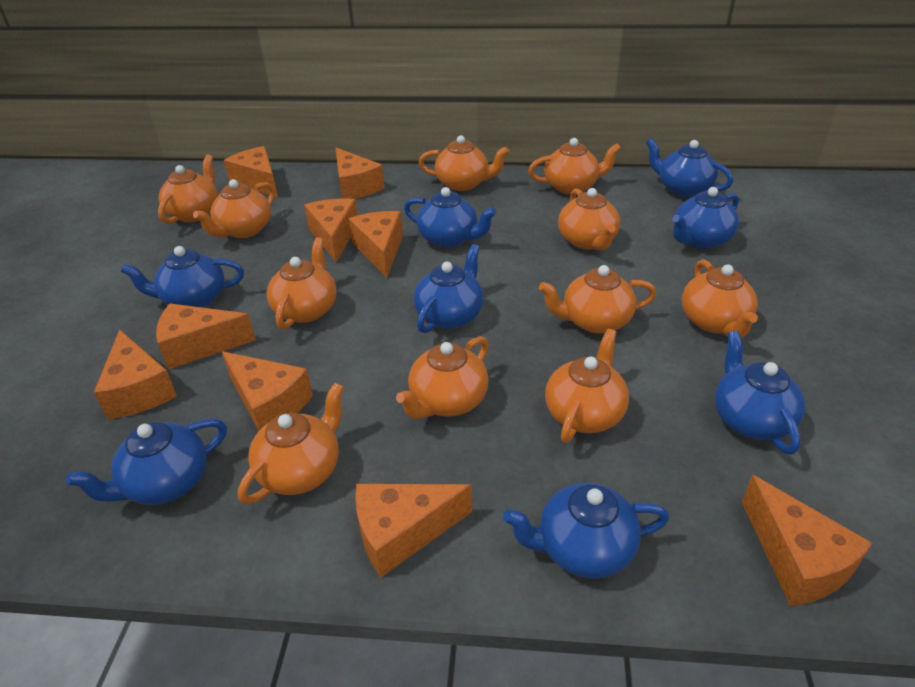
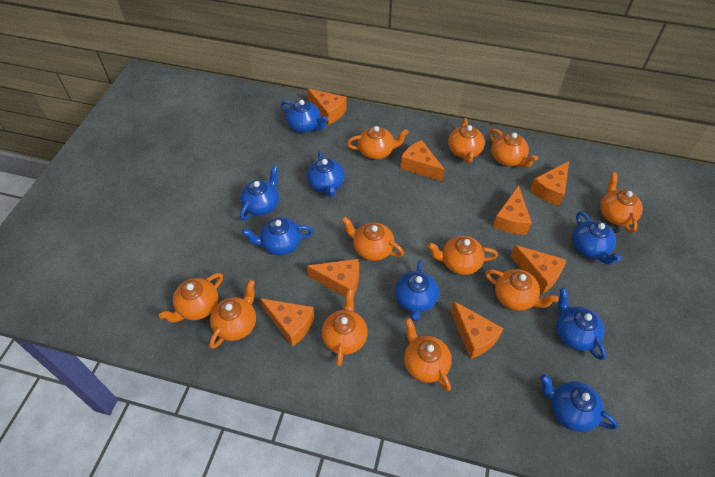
orange cheese: 9 -> 8

